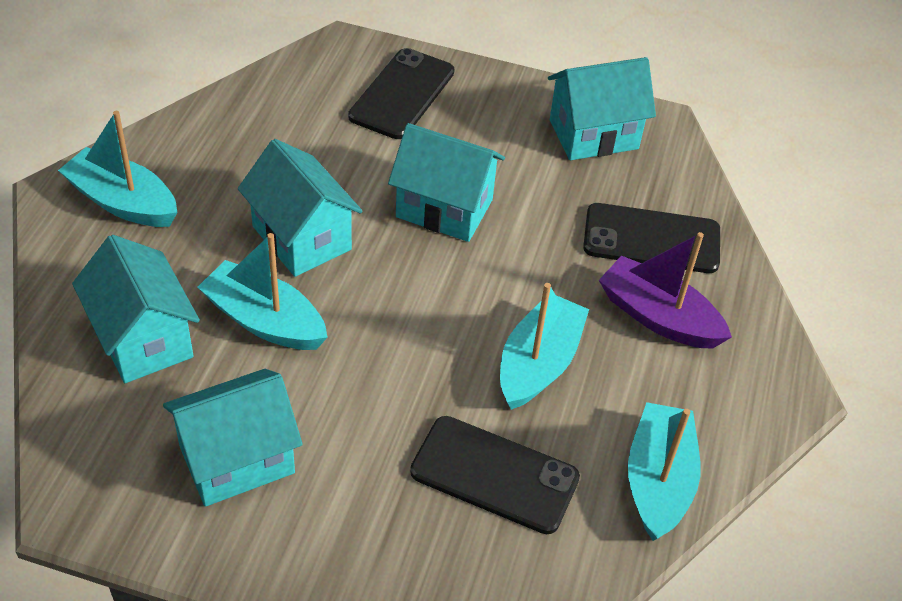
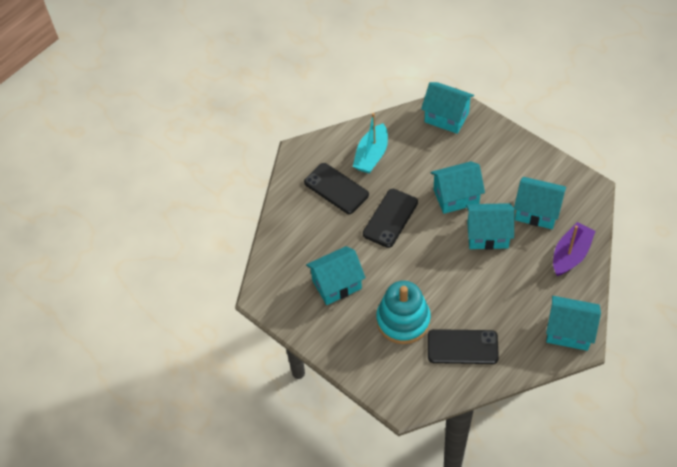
turquoise boat: 4 -> 1
turquoise house: 5 -> 6
turquoise stacking toy: 0 -> 1

